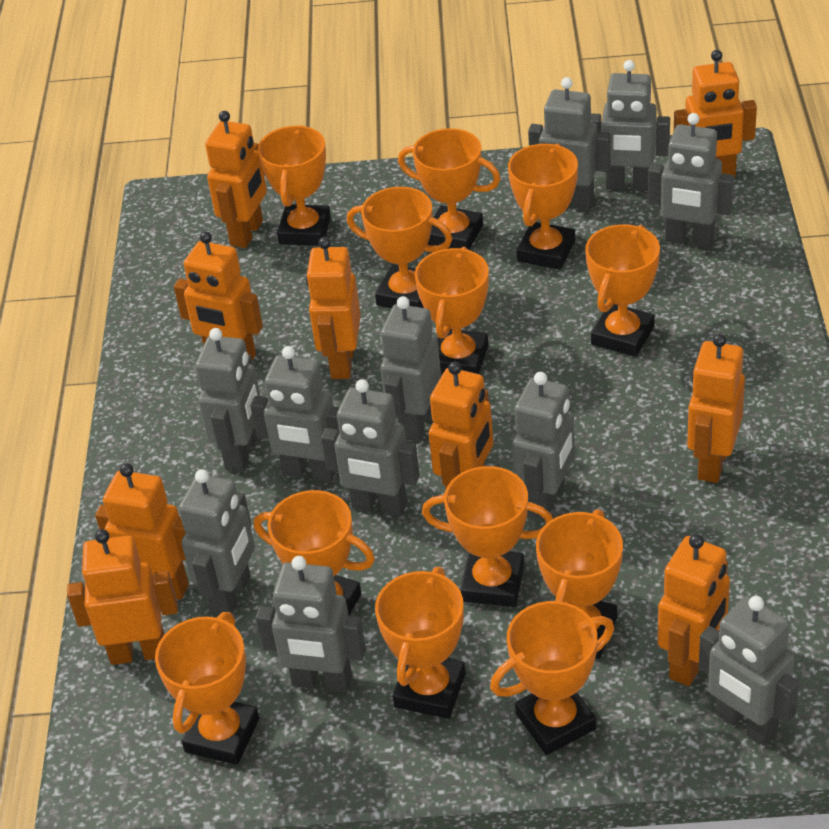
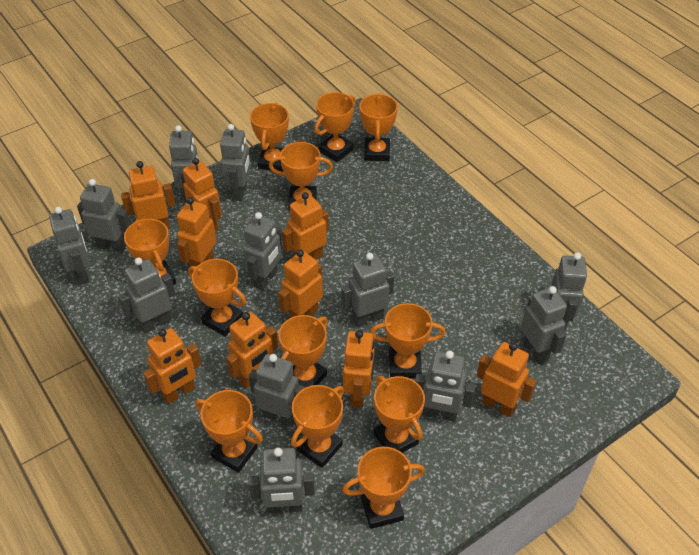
grey robot: 11 -> 12

